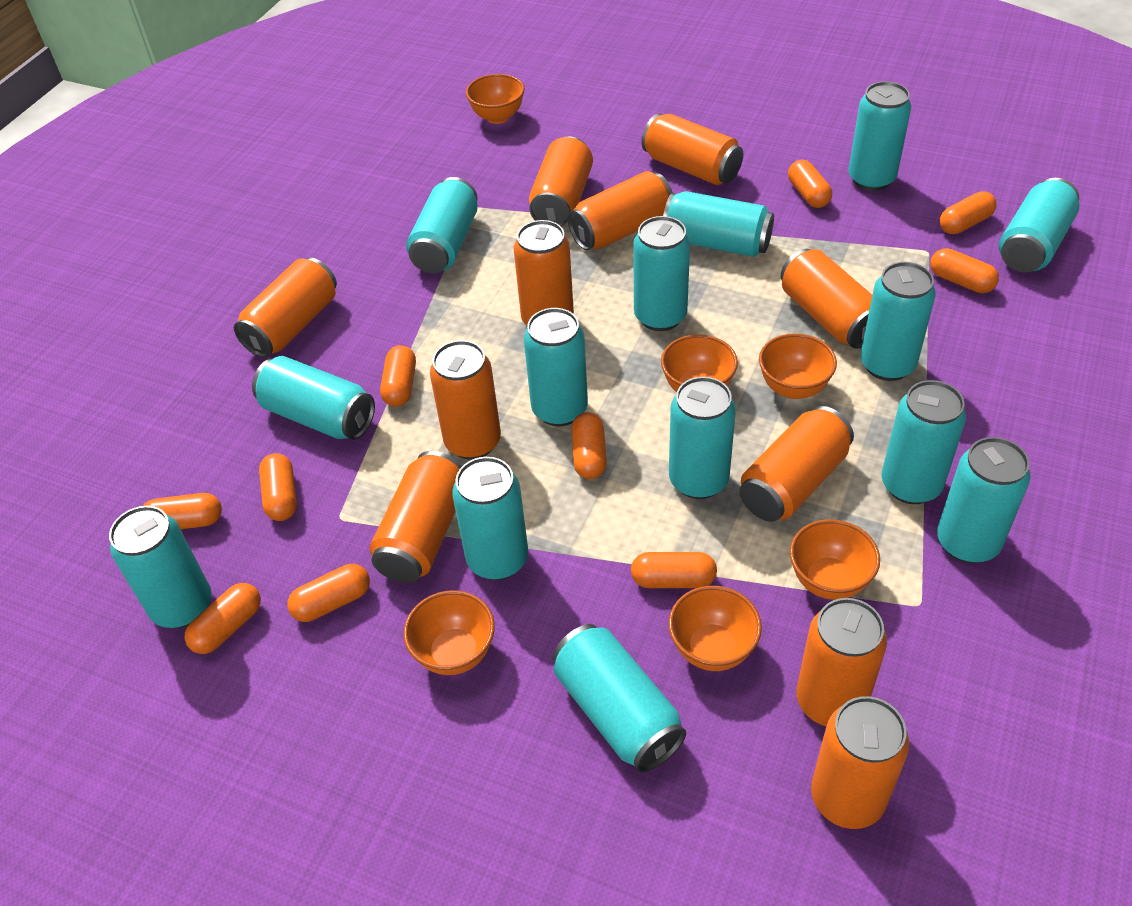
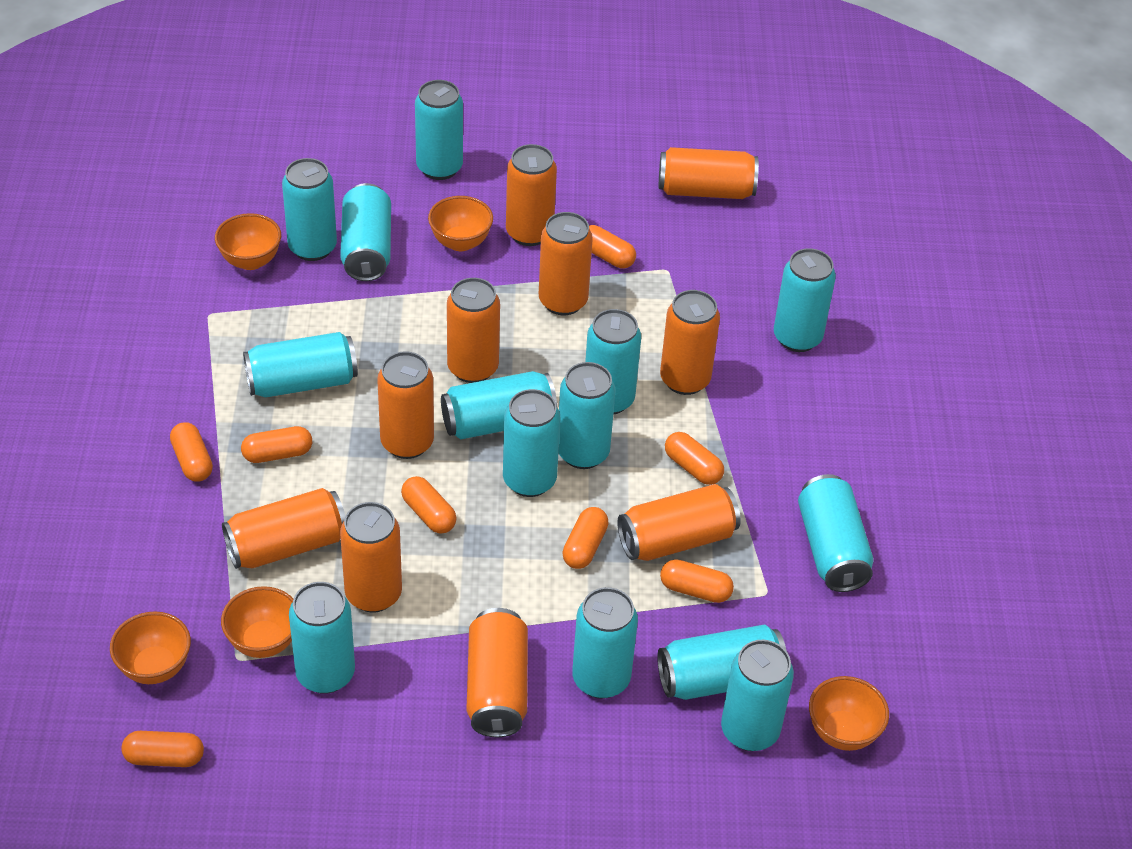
orange bowl: 6 -> 5
orange can: 11 -> 10
orange capsule: 10 -> 8

